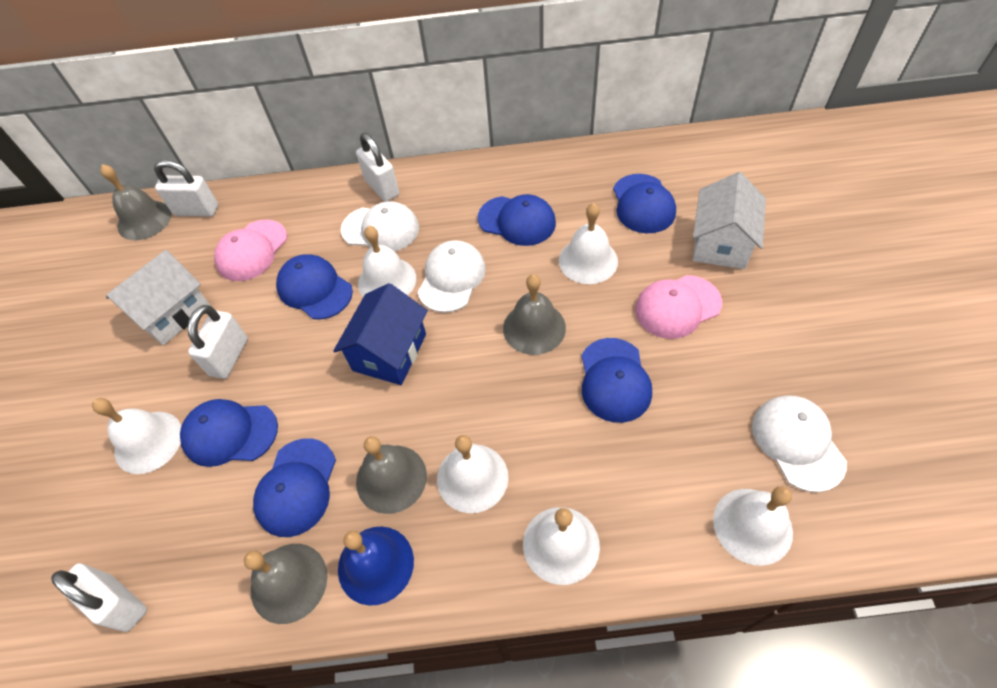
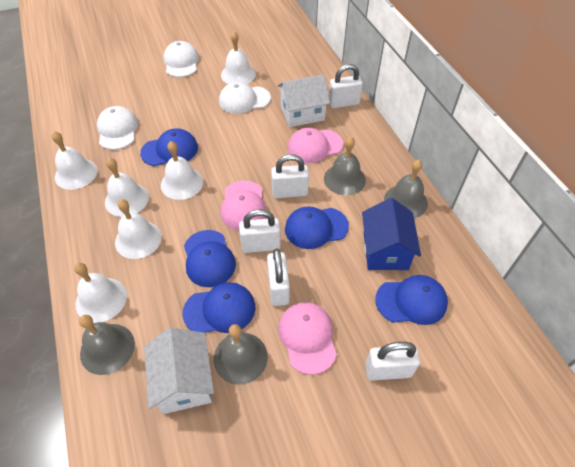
blue bell: 1 -> 0
blue cap: 6 -> 5
pink cap: 2 -> 3
white padlock: 4 -> 5

